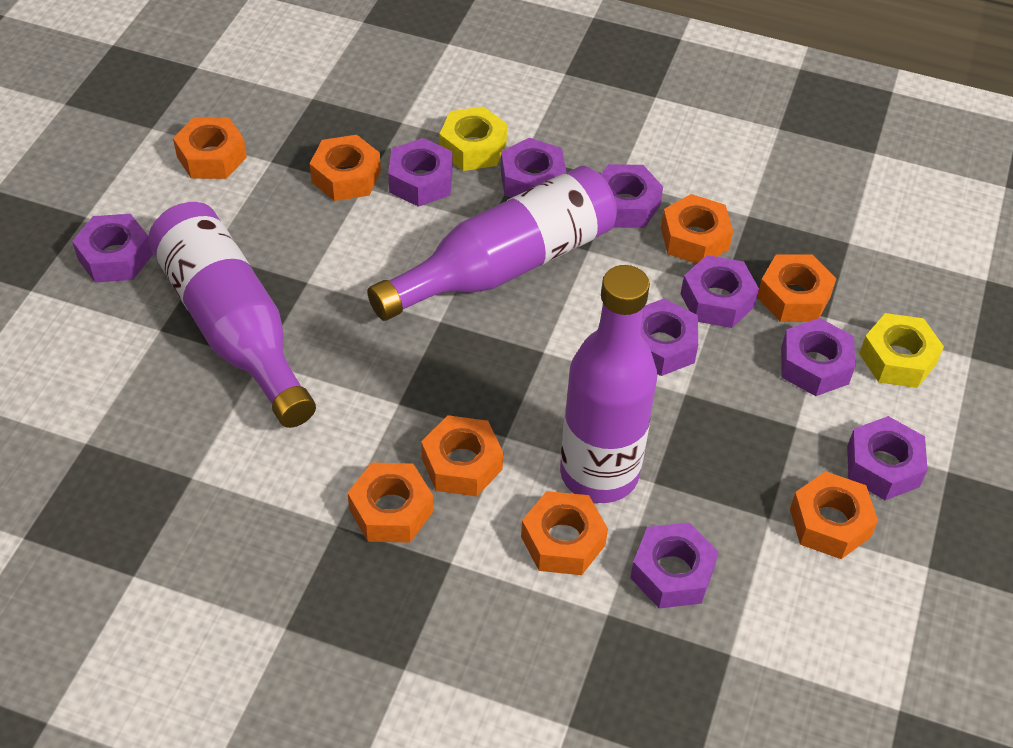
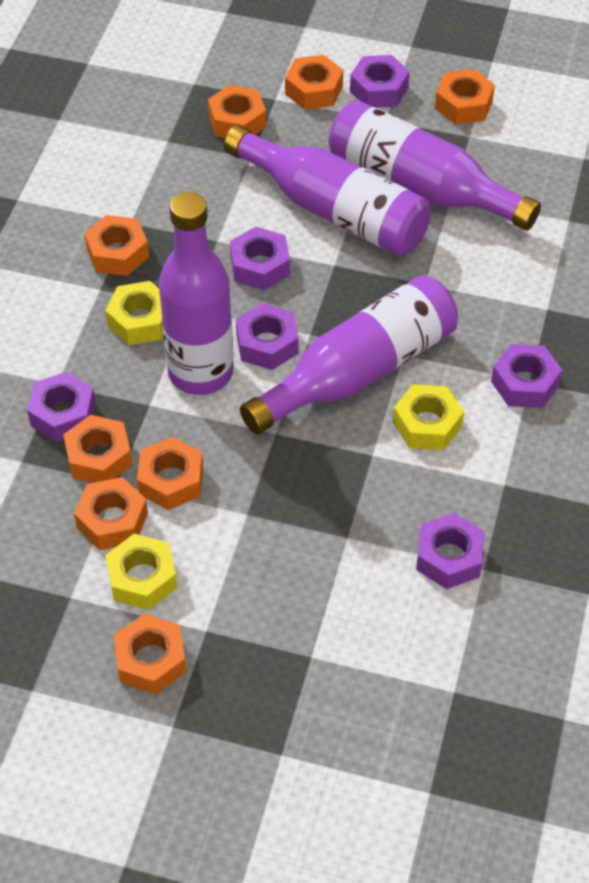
purple bottle: 3 -> 4
purple nut: 9 -> 6
yellow nut: 2 -> 3

